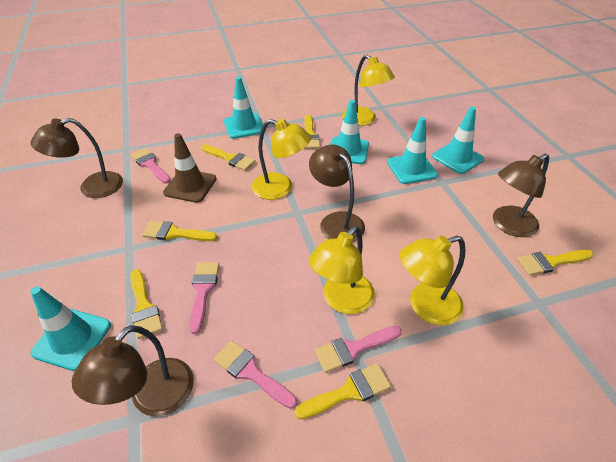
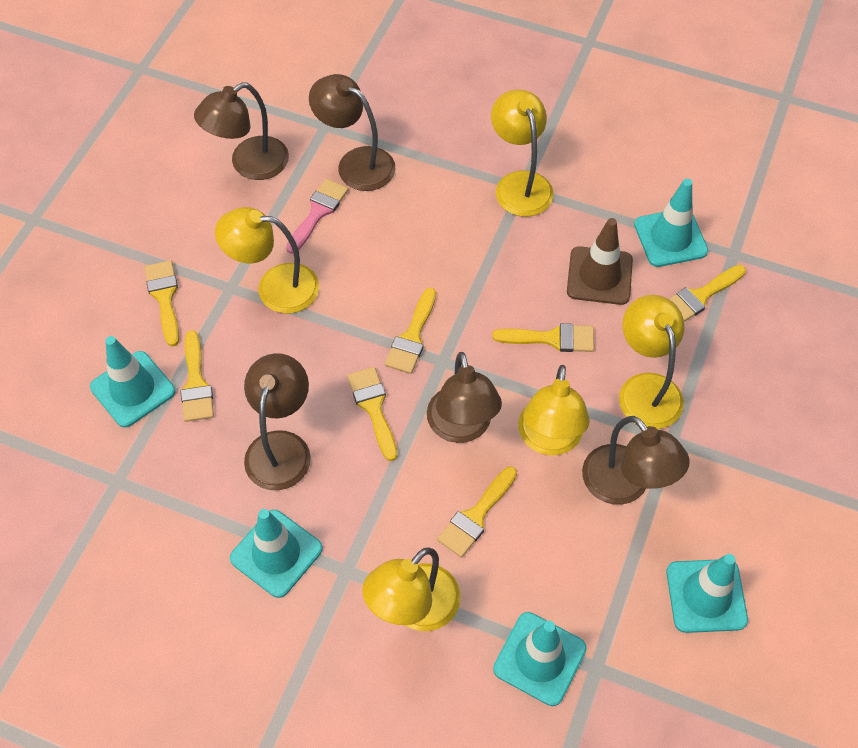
brown lamp: 4 -> 5
pink brush: 4 -> 1
yellow brush: 6 -> 7
yellow lamp: 4 -> 5

